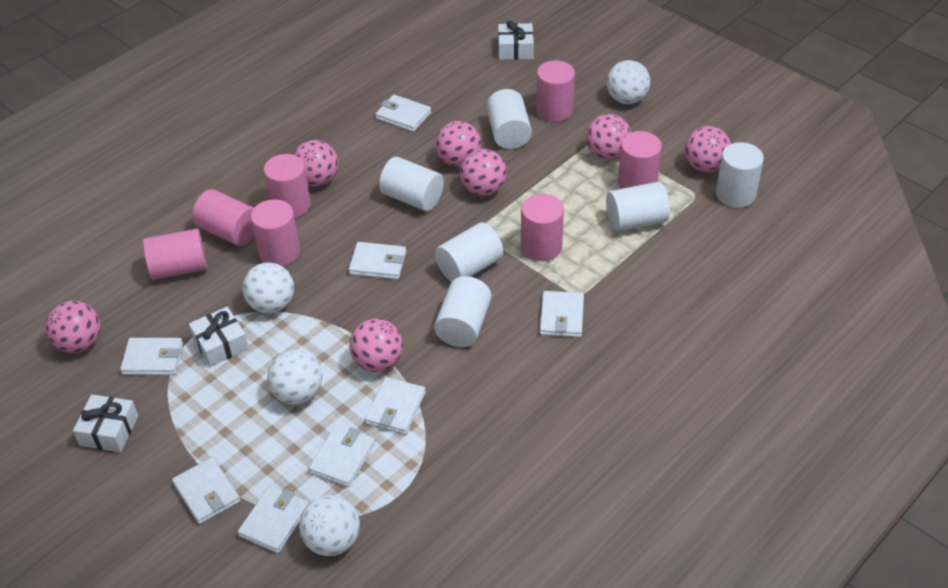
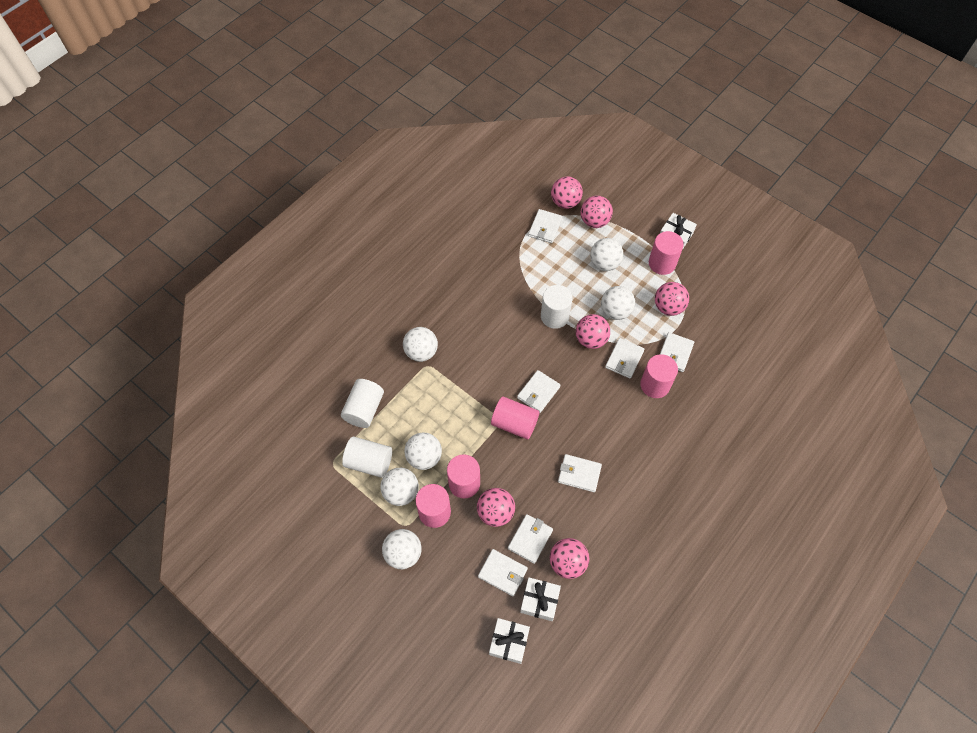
pink ball: 7 -> 6
pink cylinder: 7 -> 5
white ball: 4 -> 6
white cylinder: 6 -> 3
white wallet: 8 -> 7

